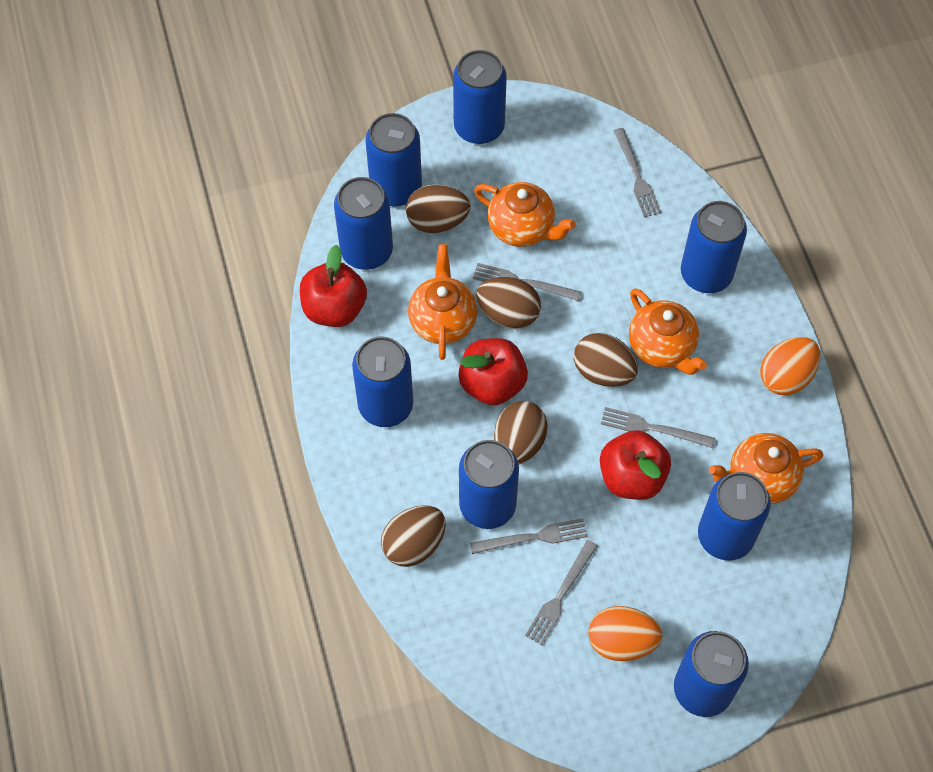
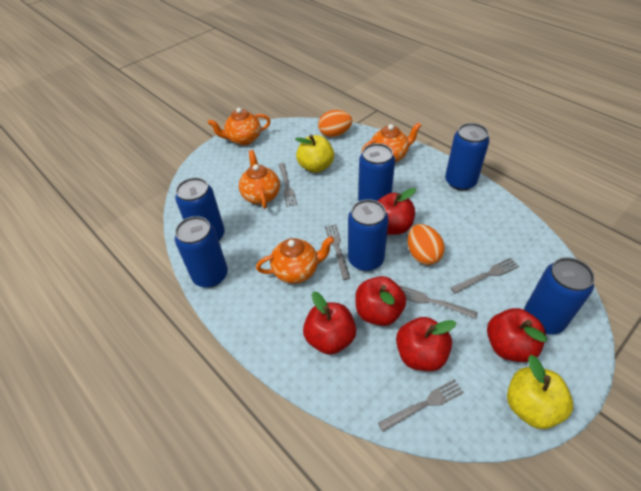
blue can: 8 -> 6
brown egg: 5 -> 0
red apple: 3 -> 5
yellow apple: 0 -> 2

